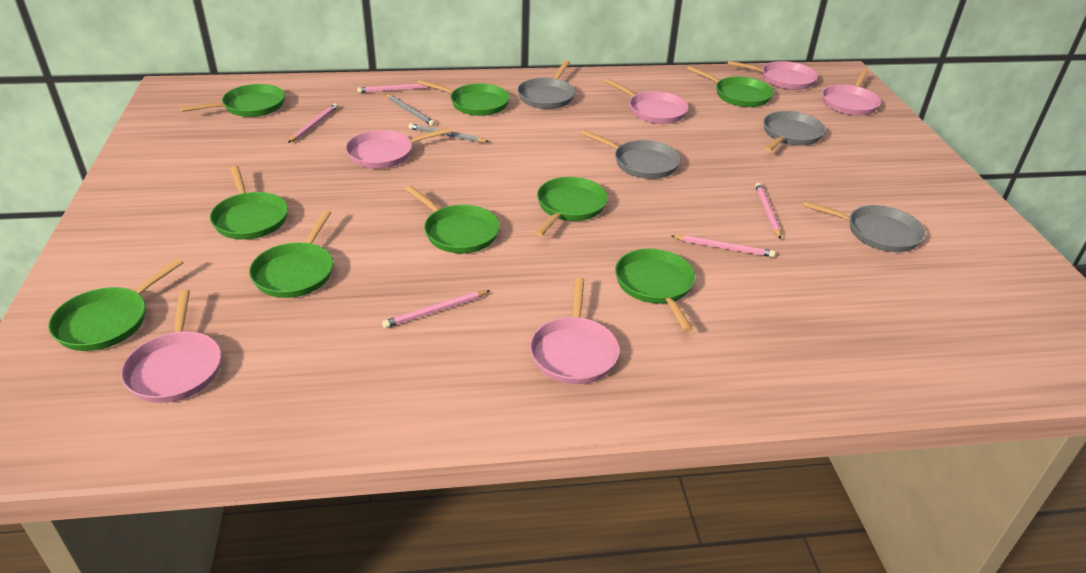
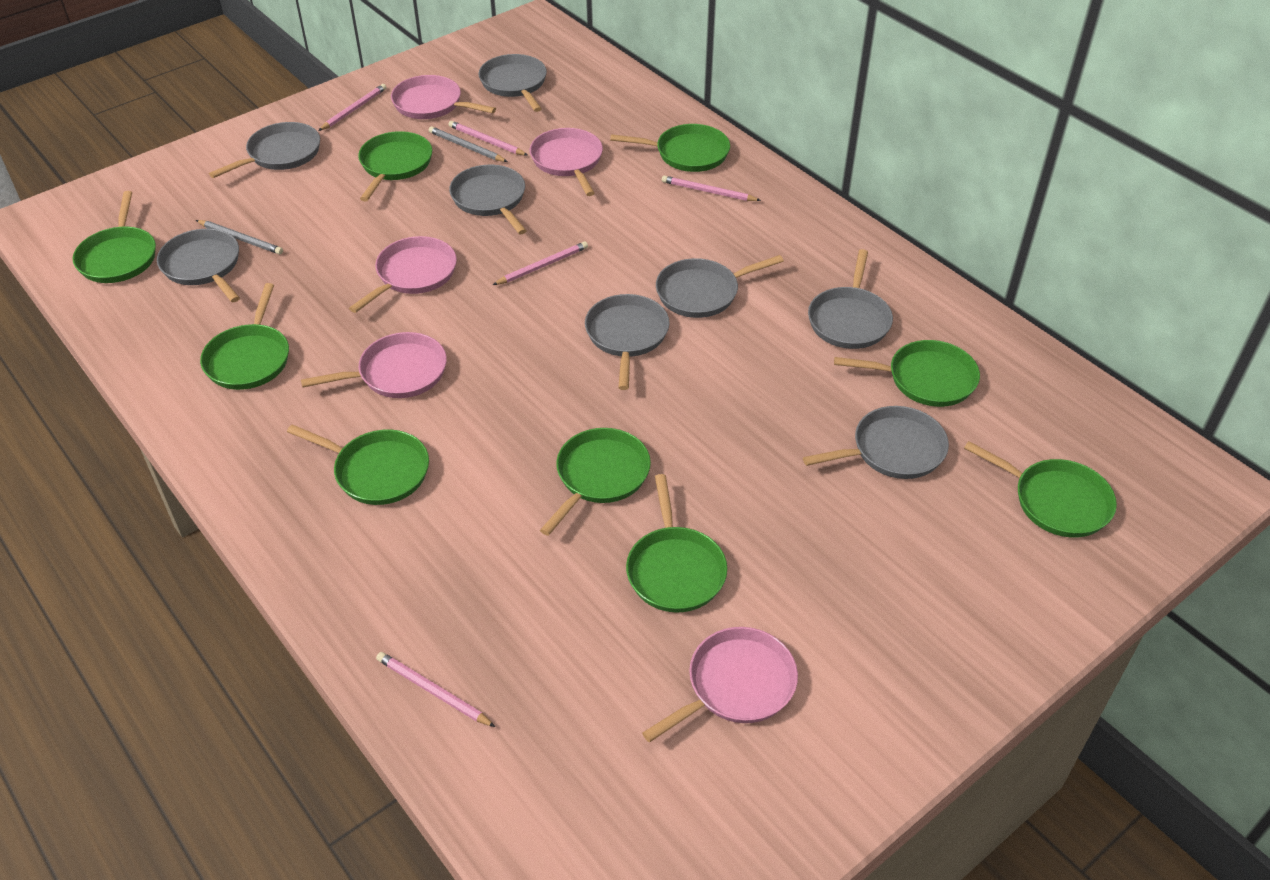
grey pan: 4 -> 8
pink pan: 6 -> 5

